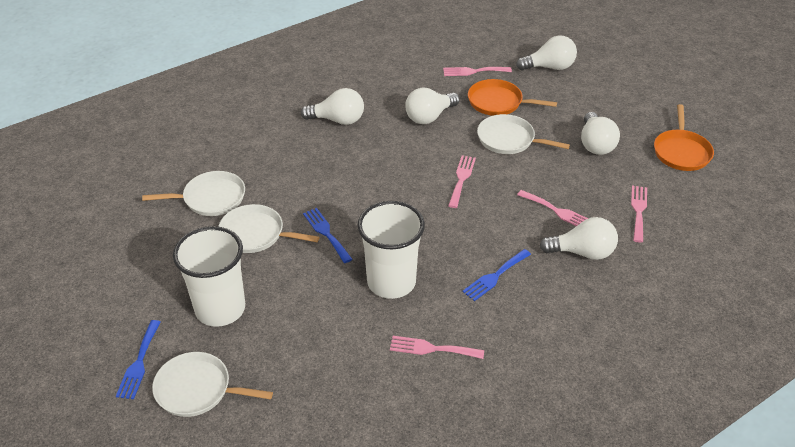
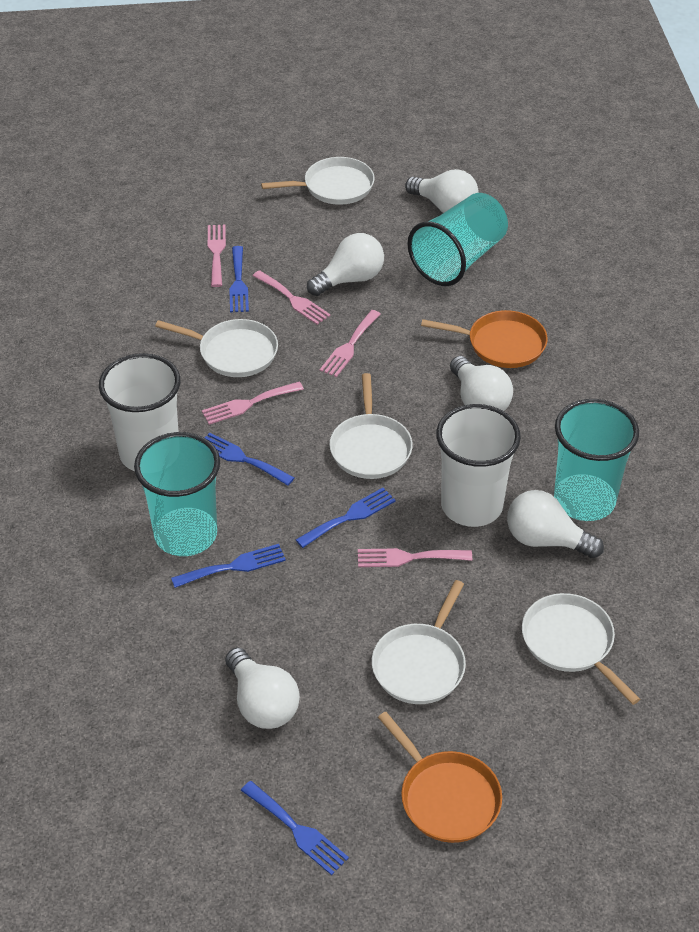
blue fork: 3 -> 5
turquoise cup: 0 -> 3
white pan: 4 -> 5

